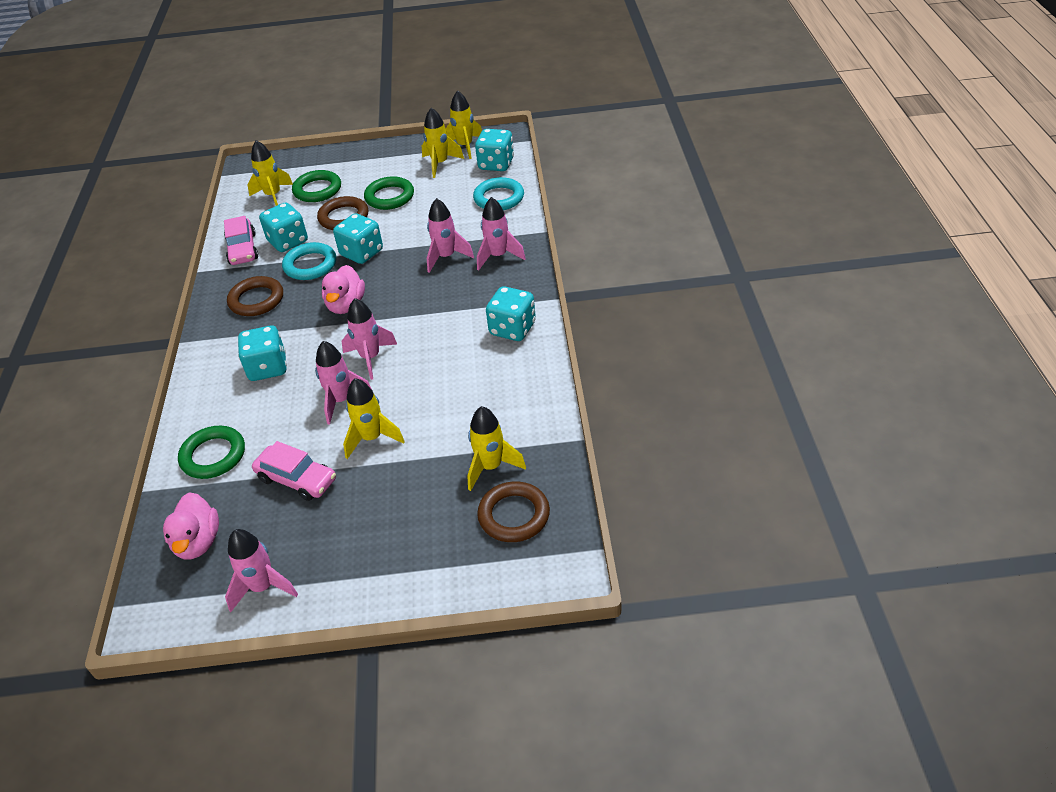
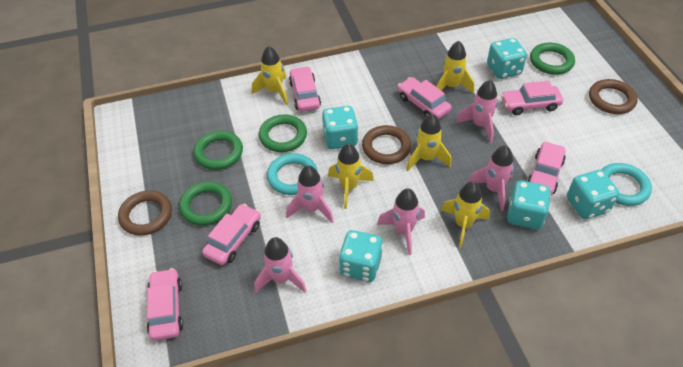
green ring: 3 -> 4
pink car: 2 -> 6
pink duck: 2 -> 0

